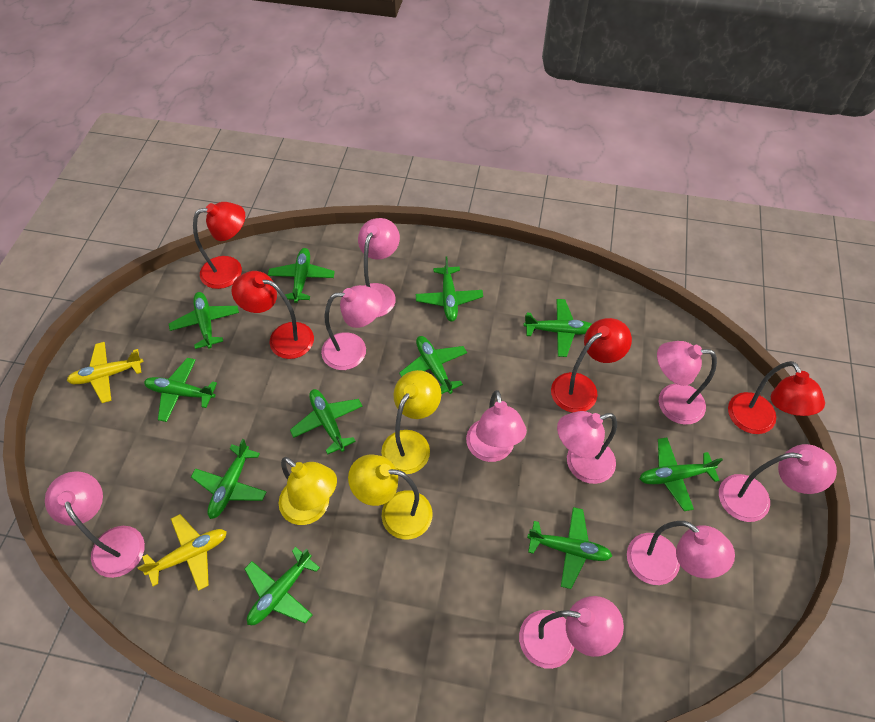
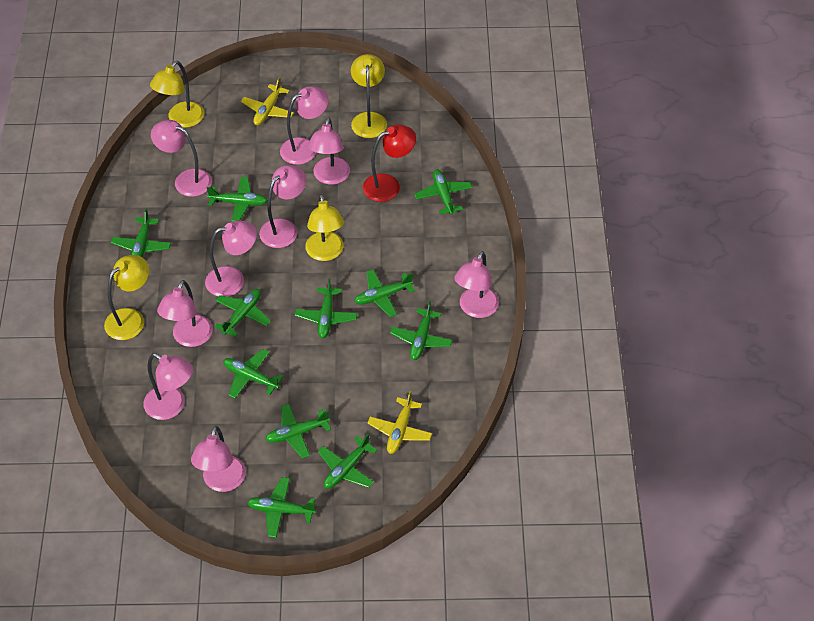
red lamp: 4 -> 1
yellow lamp: 3 -> 4

